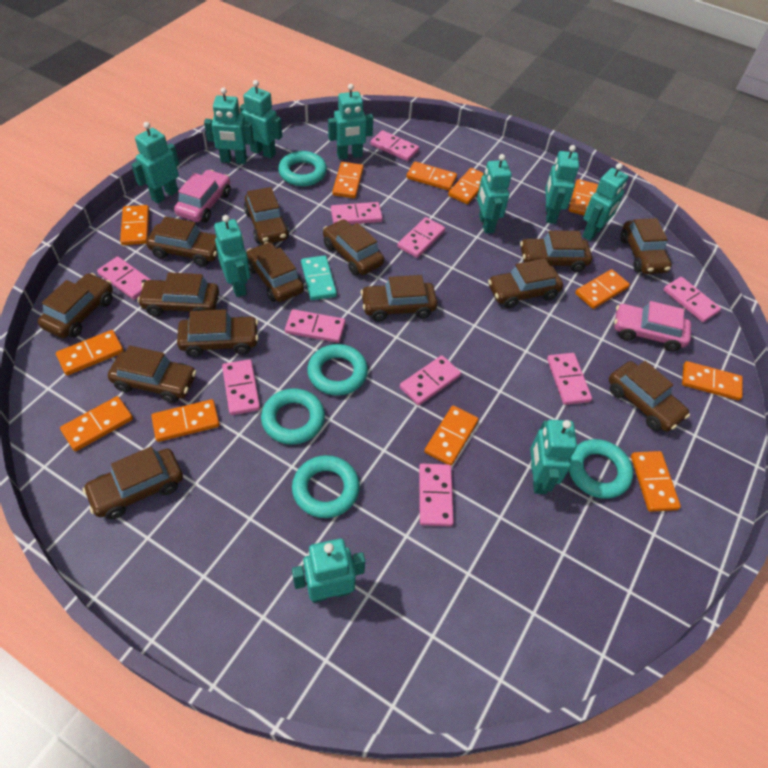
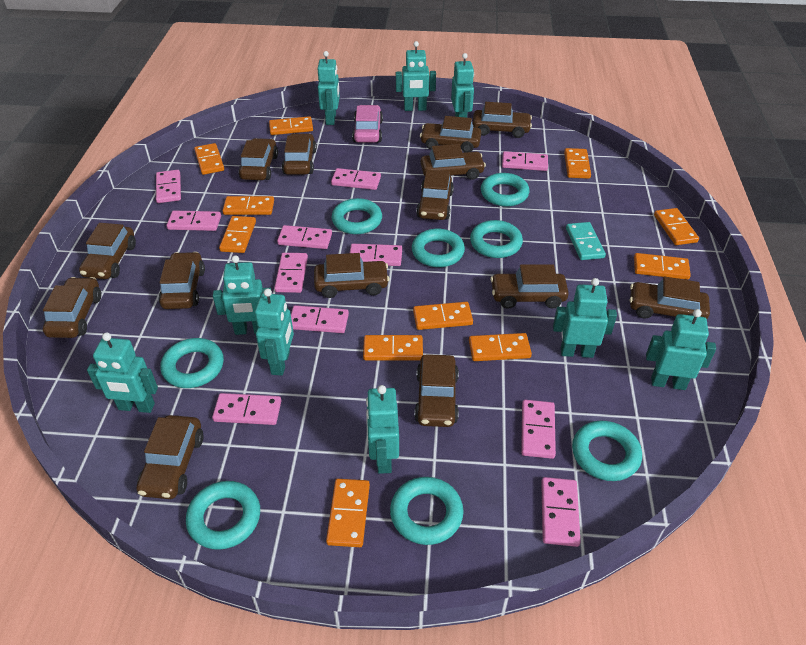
orange domino: 12 -> 11
pink car: 2 -> 1
pink domino: 10 -> 11
turquoise ring: 5 -> 8
turquoise robot: 10 -> 9

